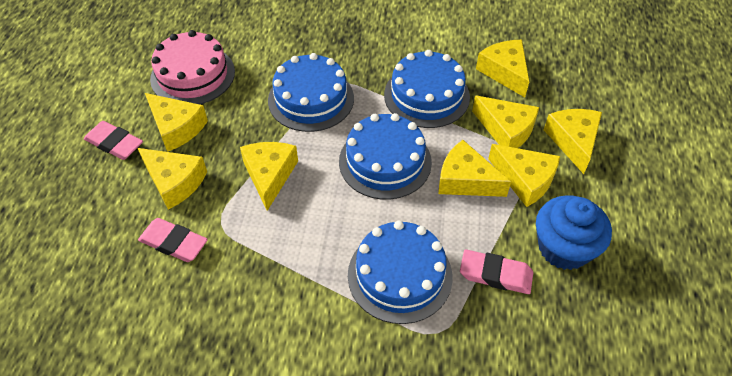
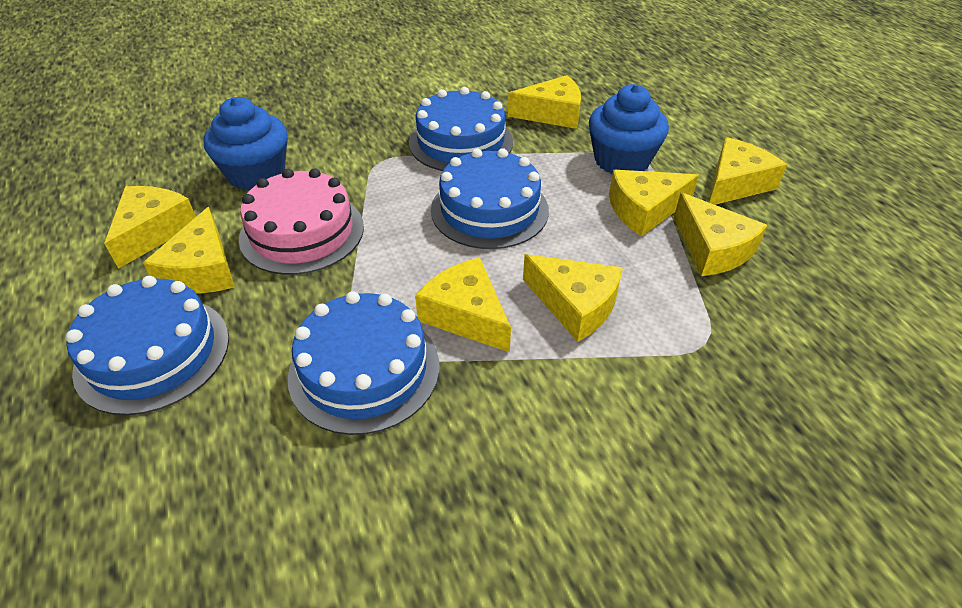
blue cupcake: 1 -> 2
pink eraser: 3 -> 0

